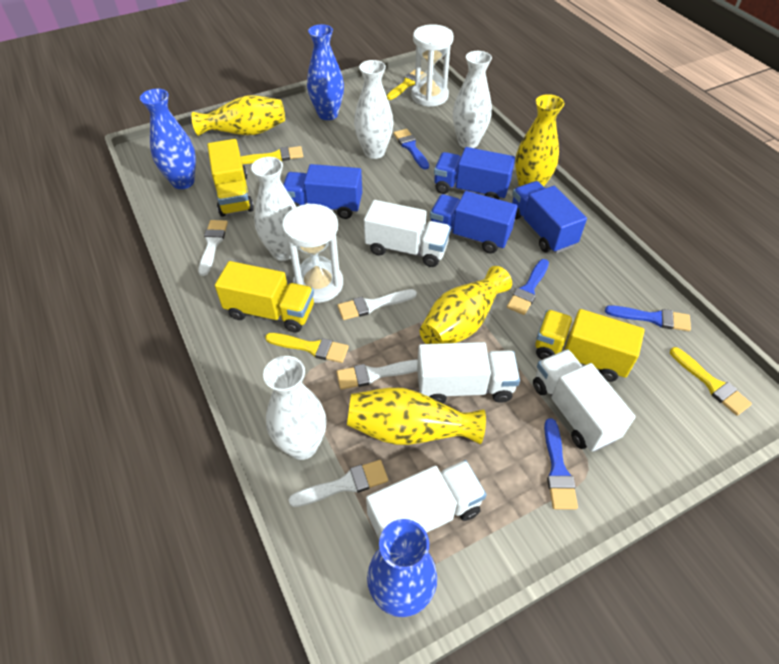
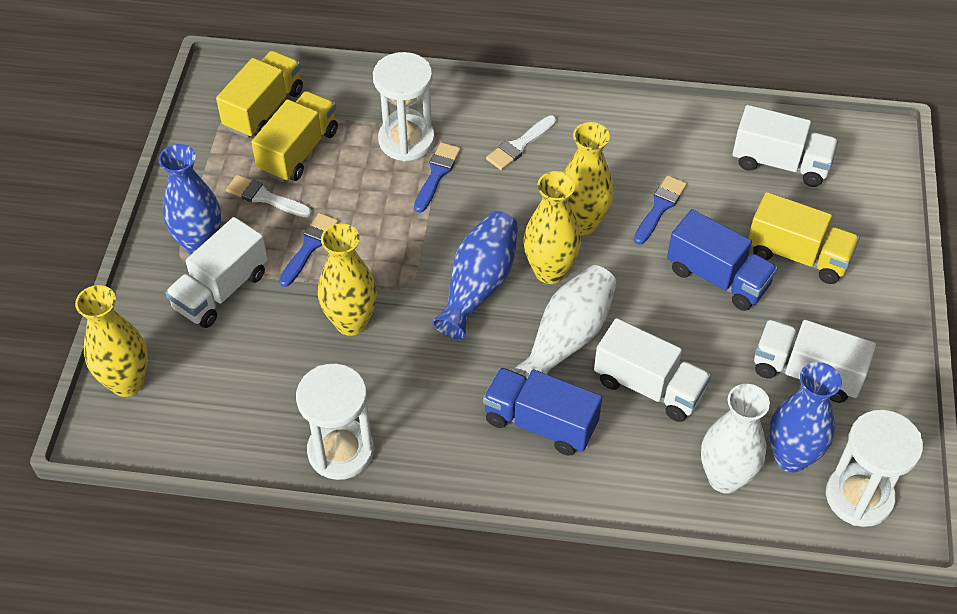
blue brush: 4 -> 3
blue truck: 4 -> 2
white brush: 4 -> 2
white hourglass: 2 -> 3
white vase: 4 -> 2
yellow brush: 4 -> 0

